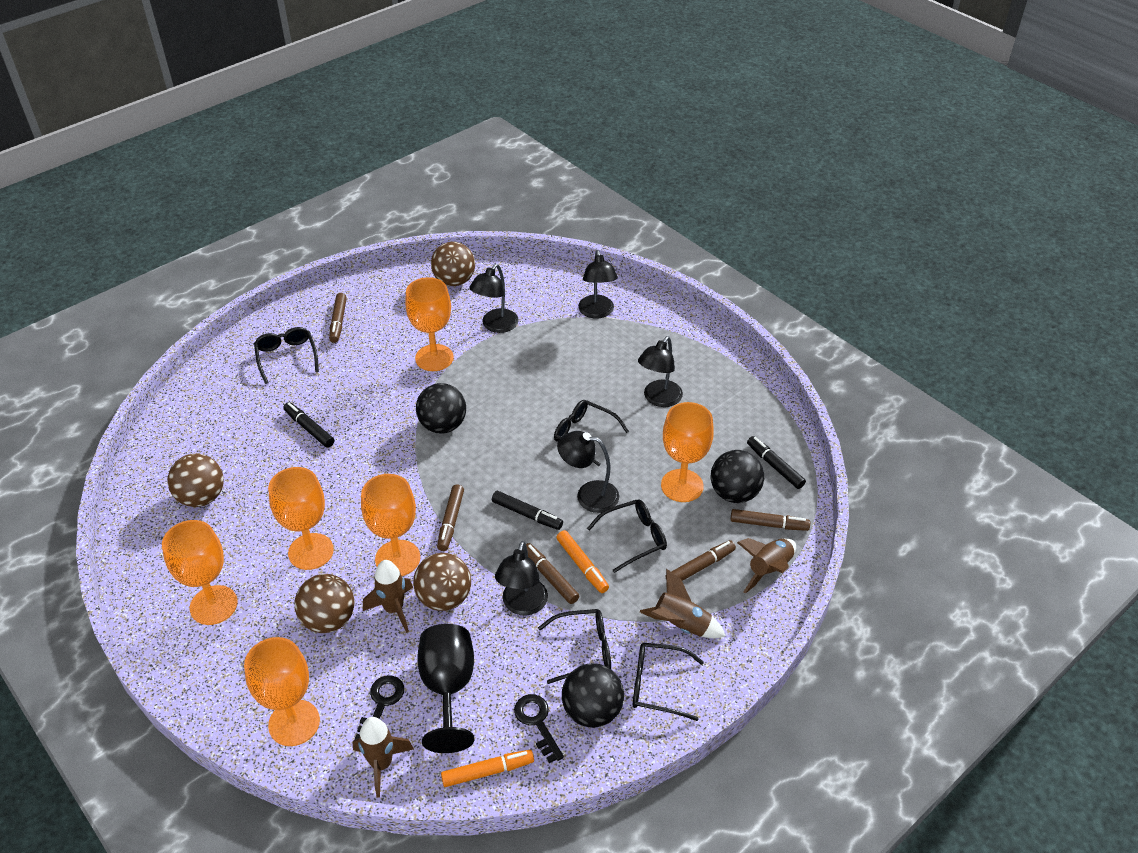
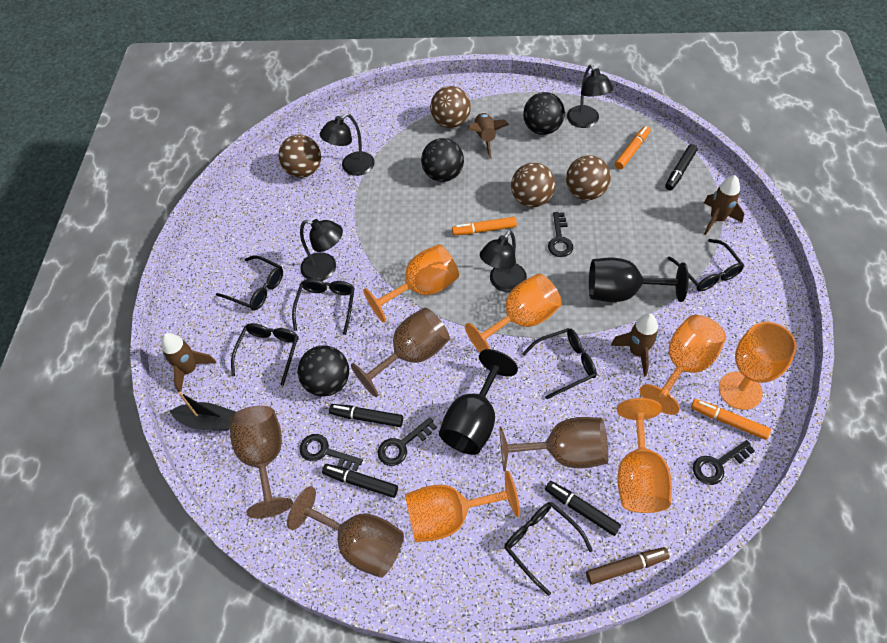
black boat: 0 -> 1
black glasses: 5 -> 6
black goblet: 1 -> 2
black key: 2 -> 4
black lamp: 5 -> 4
black marker: 3 -> 4
brown goblet: 0 -> 4
brown marker: 5 -> 1
orange marker: 2 -> 3

